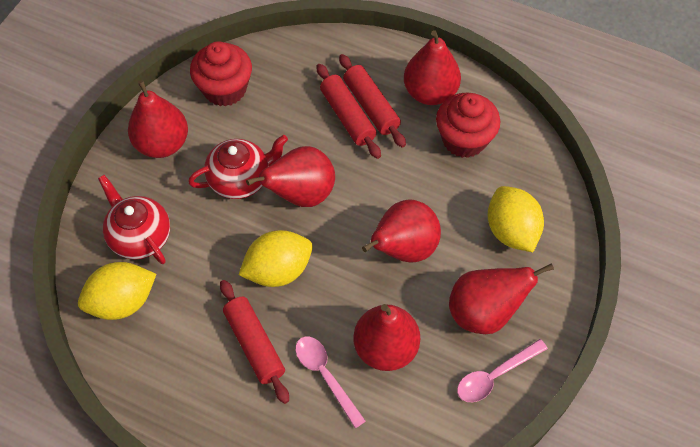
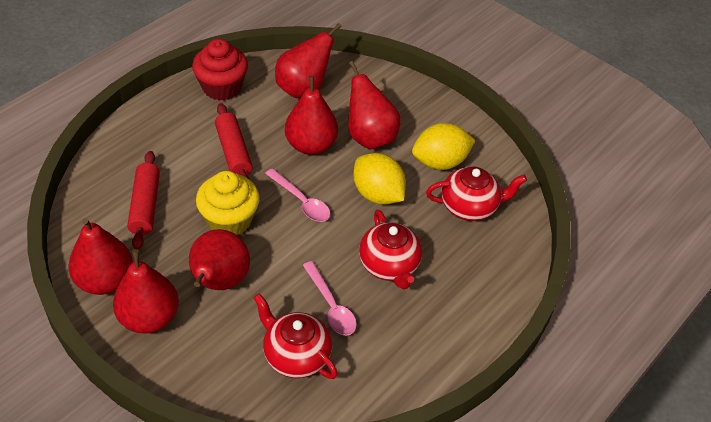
red cupcake: 2 -> 1
red rolling pin: 3 -> 2
red teapot: 2 -> 3
yellow cupcake: 0 -> 1
yellow lemon: 3 -> 2

